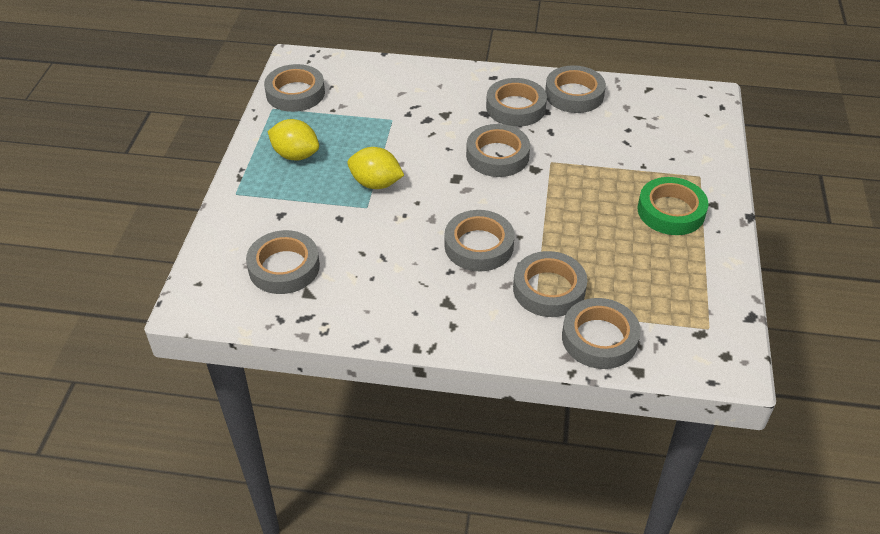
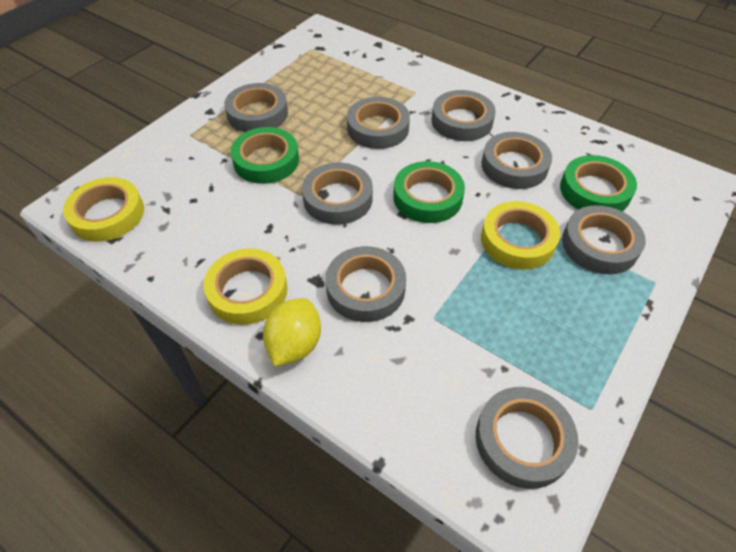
green tape: 1 -> 3
yellow lemon: 2 -> 1
yellow tape: 0 -> 3

